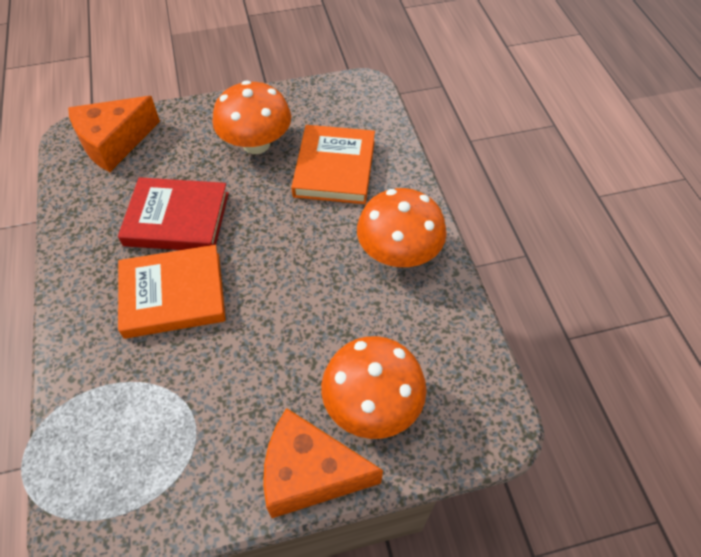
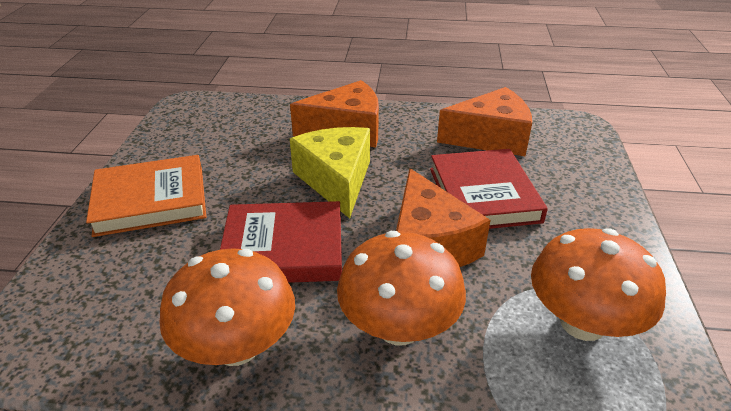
orange book: 2 -> 1
orange cheese: 2 -> 3
red book: 1 -> 2
yellow cheese: 0 -> 1

